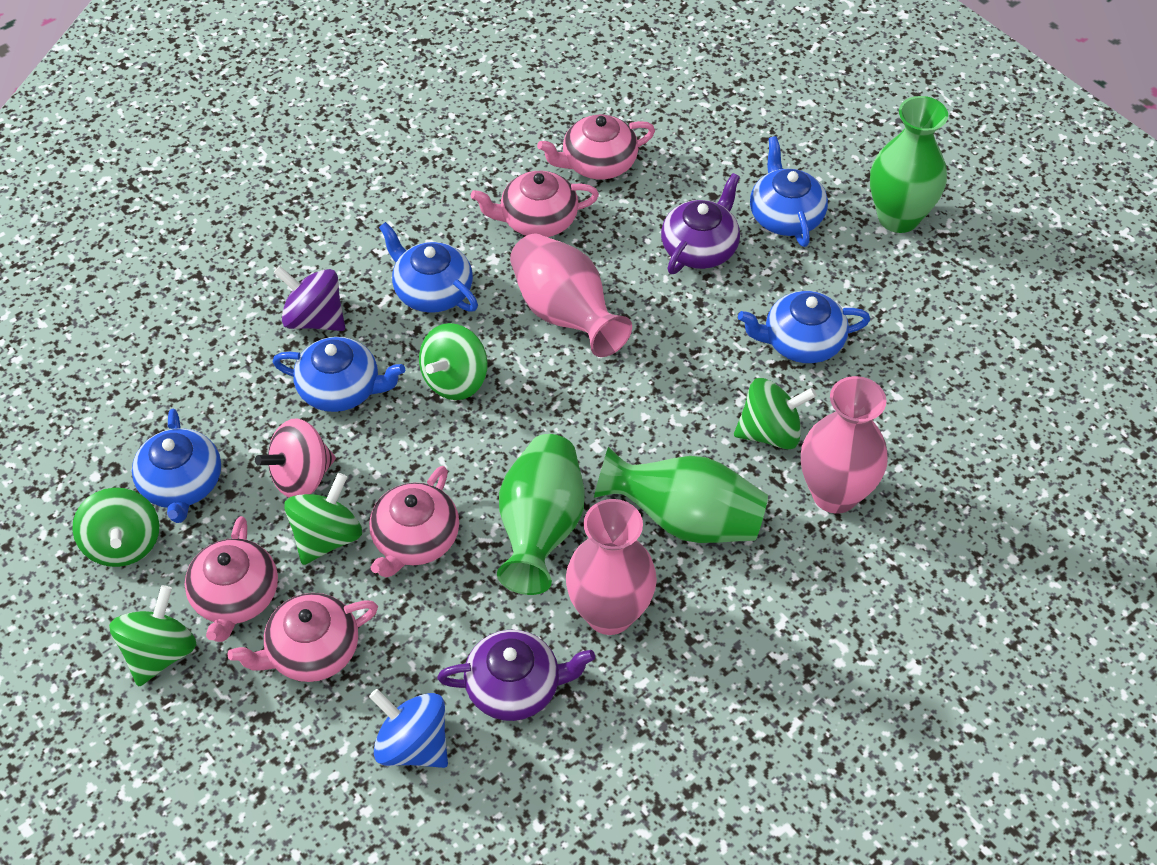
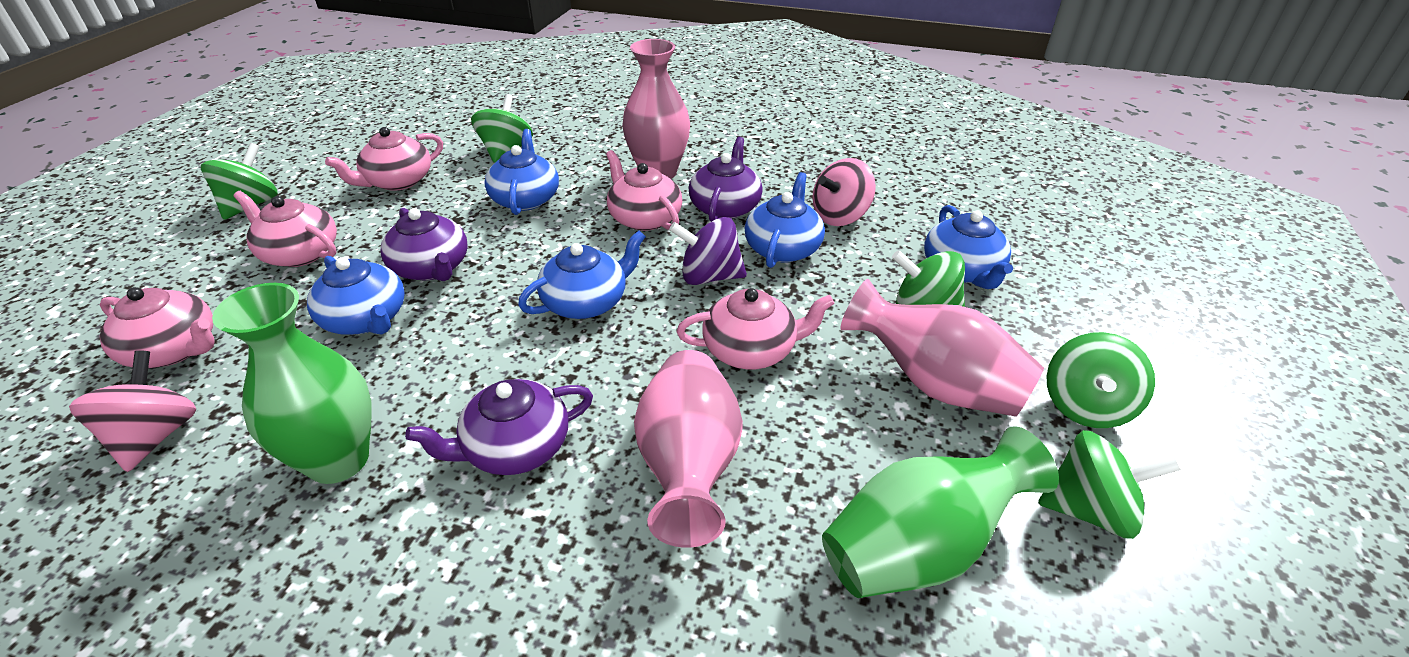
blue spinning top: 1 -> 0
green vase: 3 -> 2
pink spinning top: 1 -> 2
purple teapot: 2 -> 3

